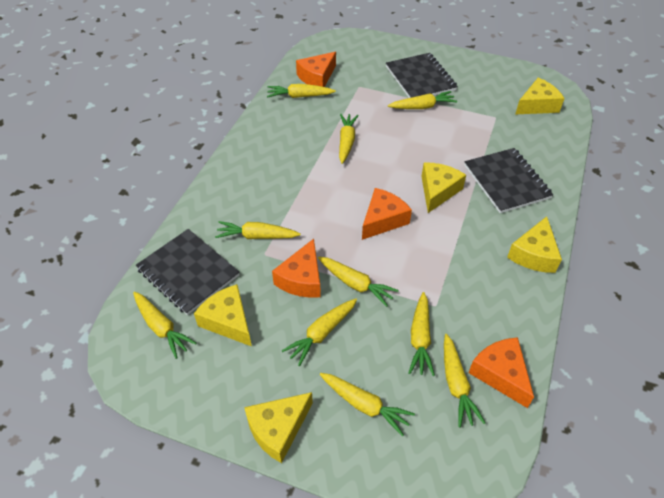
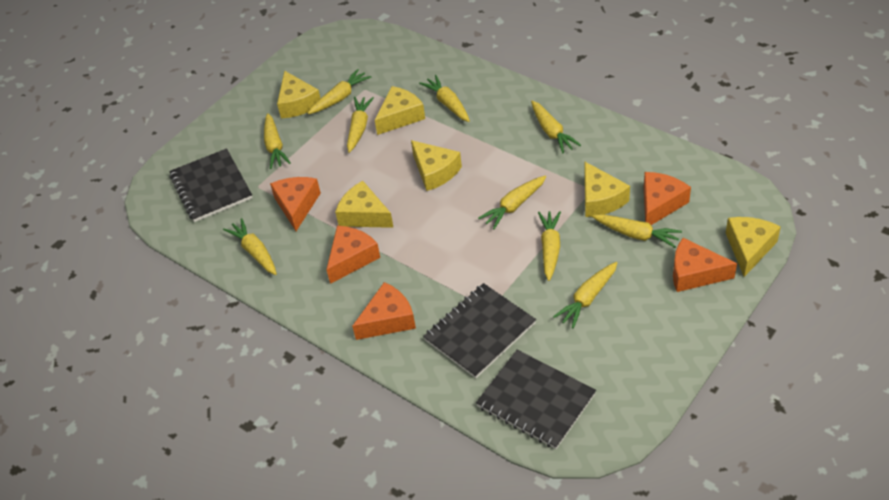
orange cheese: 4 -> 5
yellow cheese: 5 -> 6

